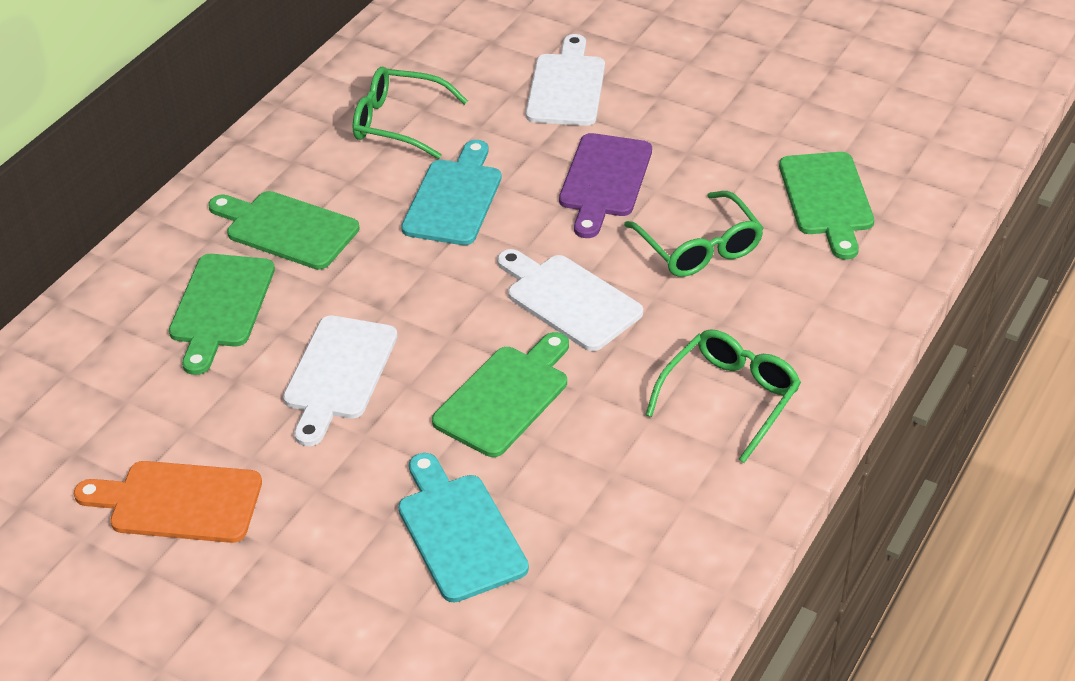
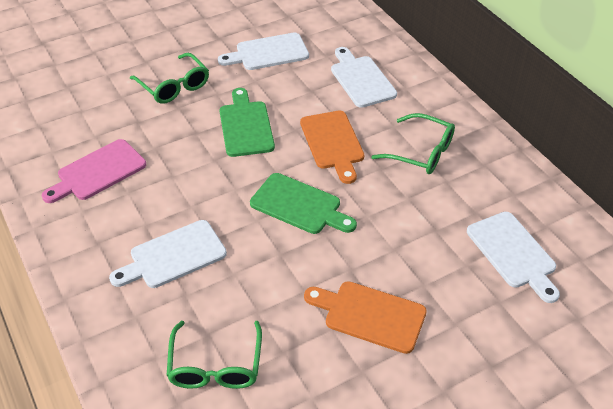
green cutting board: 4 -> 2
orange cutting board: 1 -> 2
pink cutting board: 0 -> 1
purple cutting board: 1 -> 0
turquoise cutting board: 2 -> 0
white cutting board: 3 -> 4

